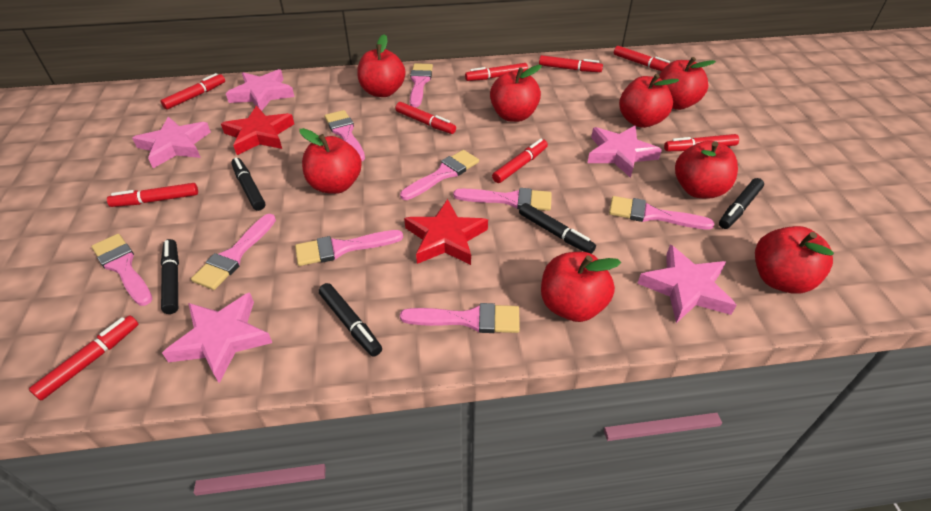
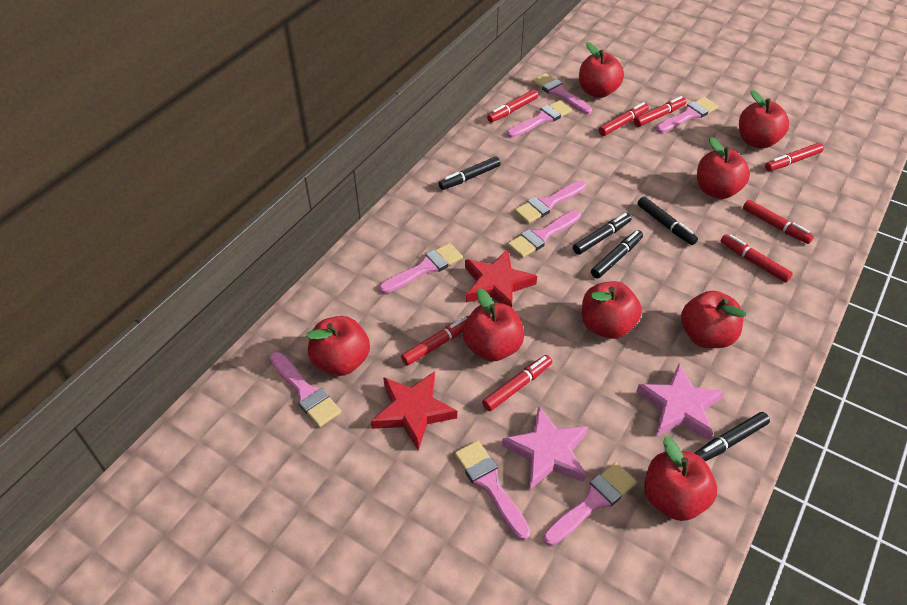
pink star: 5 -> 2
red marker: 9 -> 8

